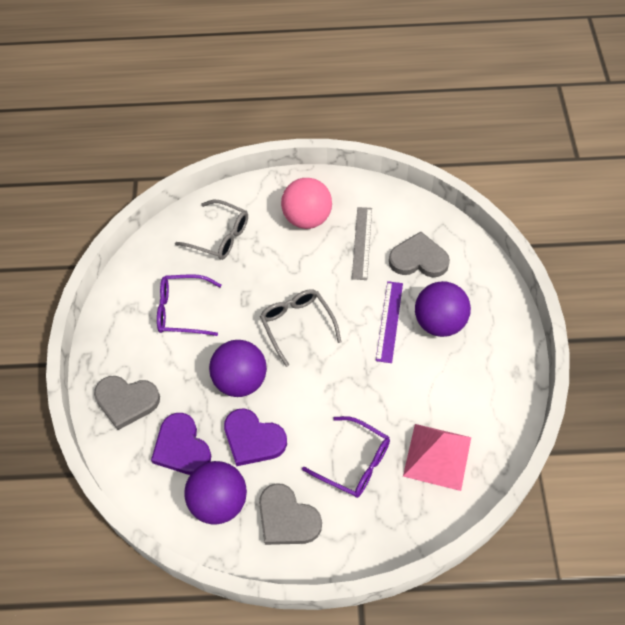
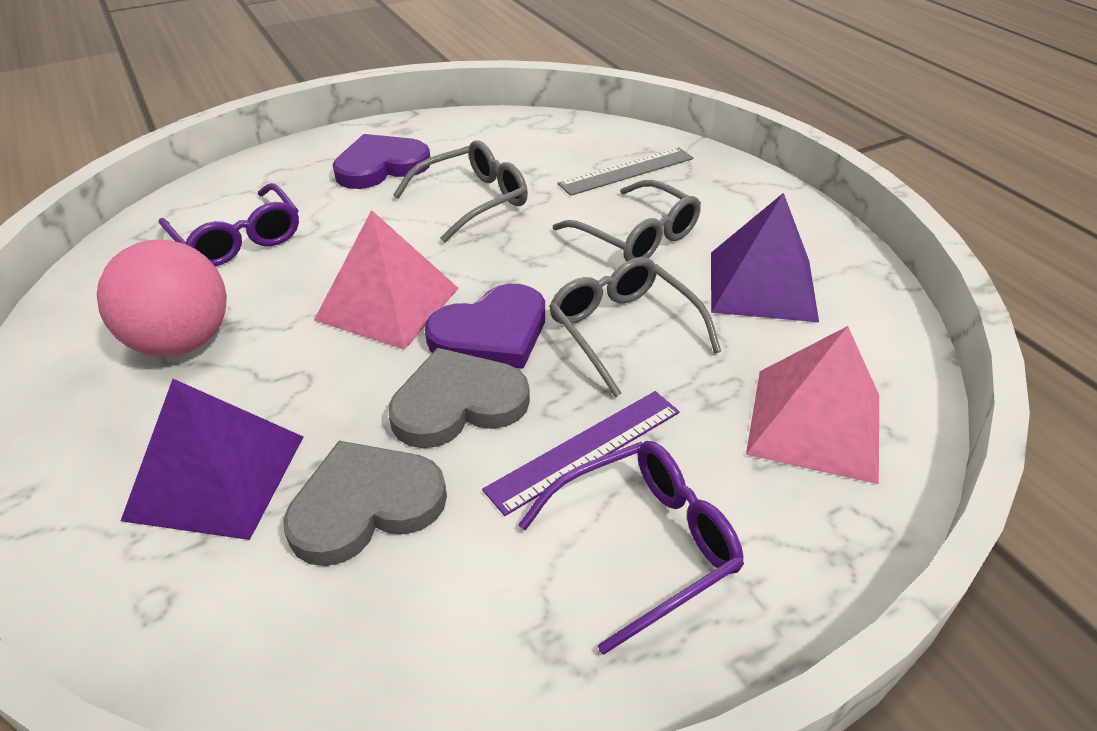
grey glasses: 2 -> 3
grey heart: 3 -> 2
pink pyramid: 1 -> 2
purple ball: 3 -> 0
purple pyramid: 0 -> 2

